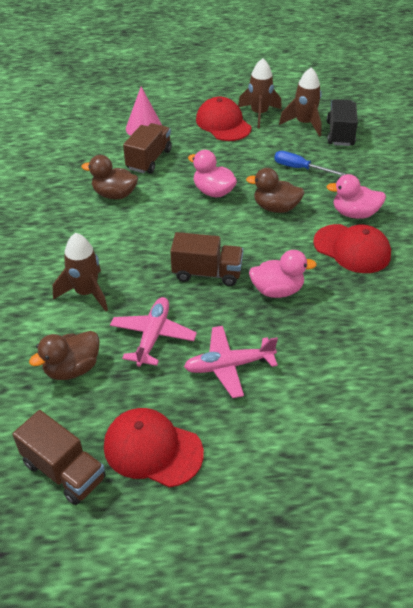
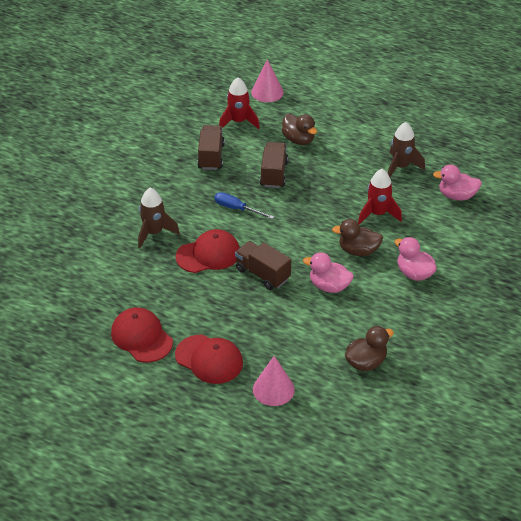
black truck: 1 -> 0
brown rocket: 3 -> 2
pink cone: 1 -> 2
pink plane: 2 -> 0
red rocket: 0 -> 2

